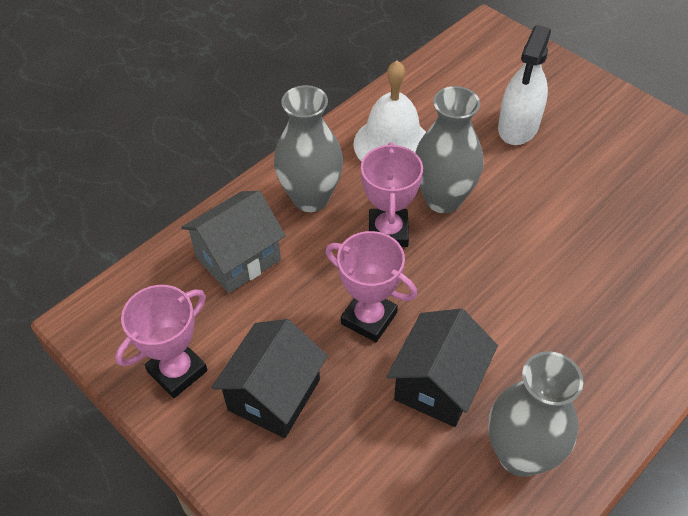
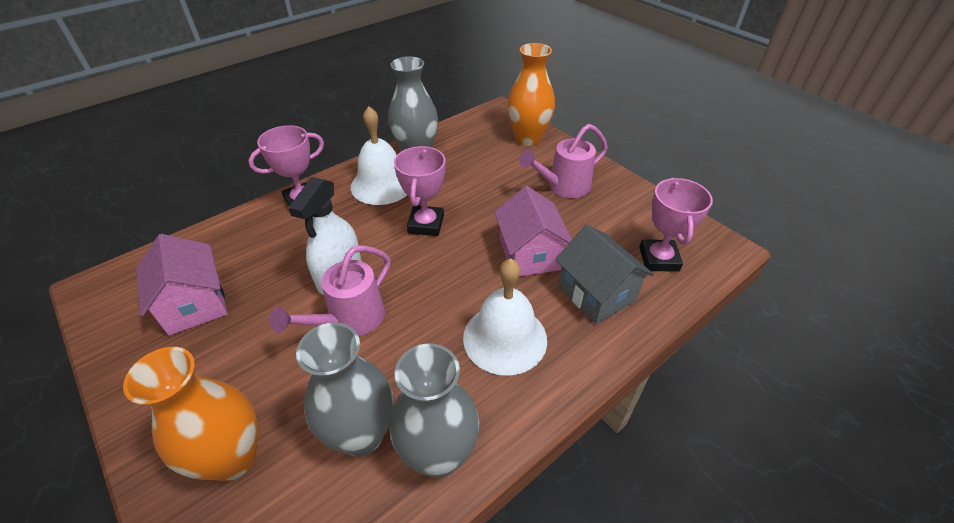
black house: 2 -> 0
orange vase: 0 -> 2
pink house: 0 -> 2
pink watering can: 0 -> 2
white bell: 1 -> 2

